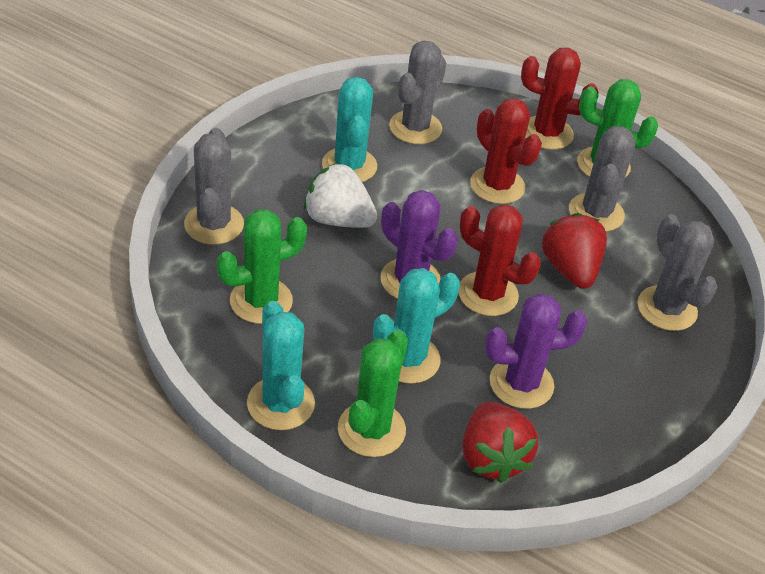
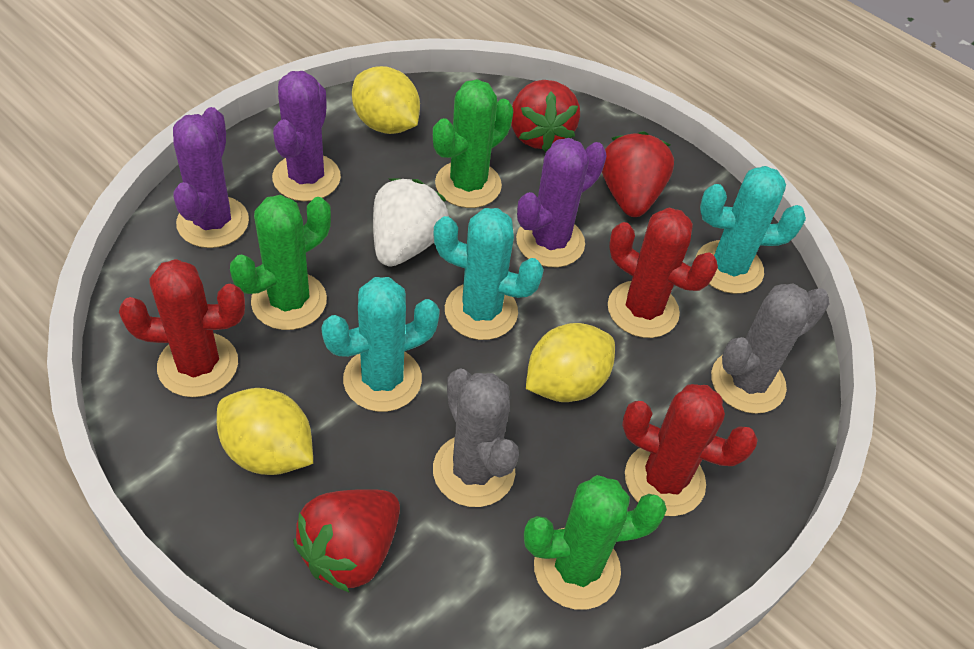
grey cactus: 4 -> 2
purple cactus: 2 -> 3
red strawberry: 2 -> 3
yellow lemon: 0 -> 3

